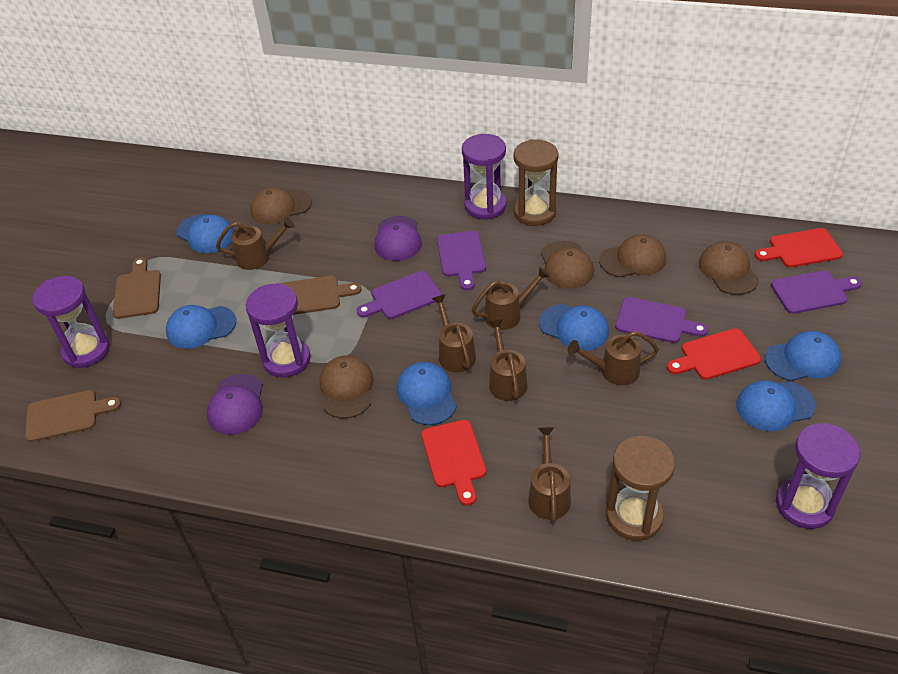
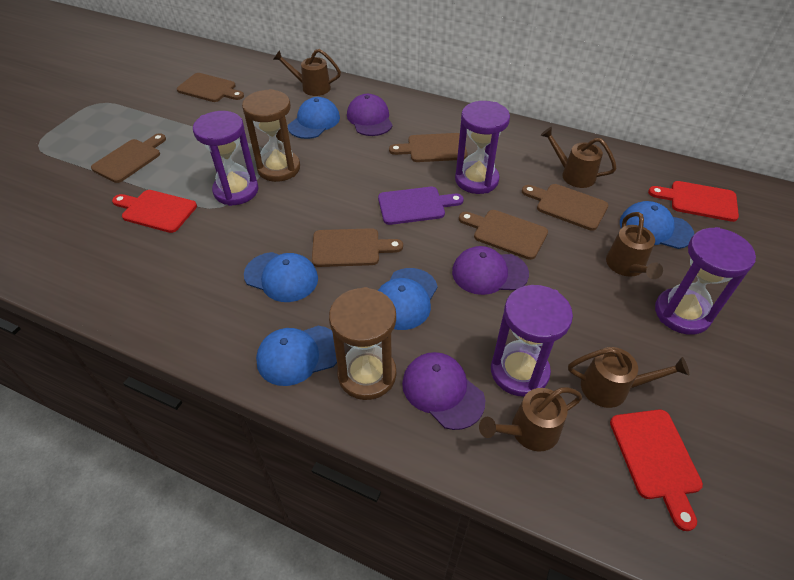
blue cap: 6 -> 5
brown cap: 5 -> 0
brown cutting board: 3 -> 6
brown watering can: 6 -> 5
purple cap: 2 -> 3
purple cutting board: 4 -> 1

